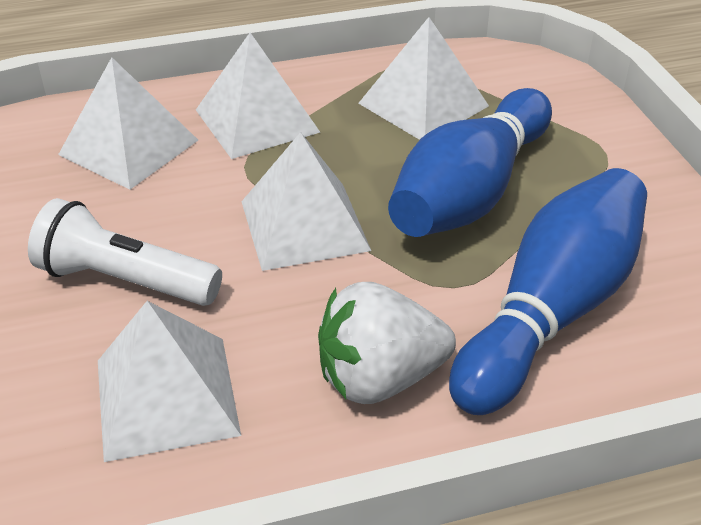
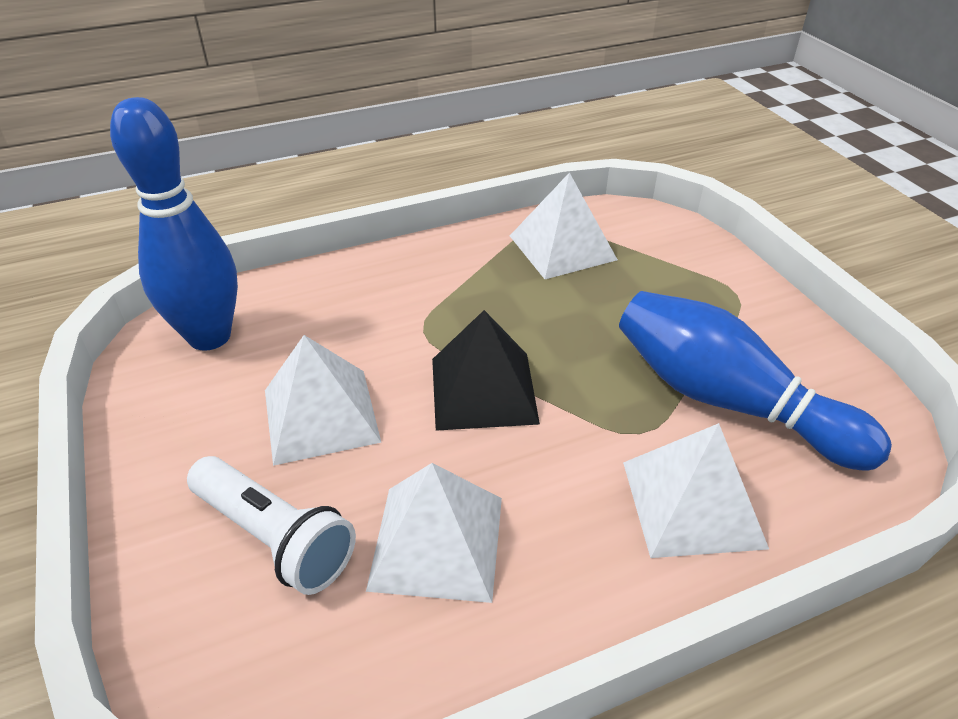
black pyramid: 0 -> 1
white pyramid: 5 -> 4
white strawberry: 1 -> 0

